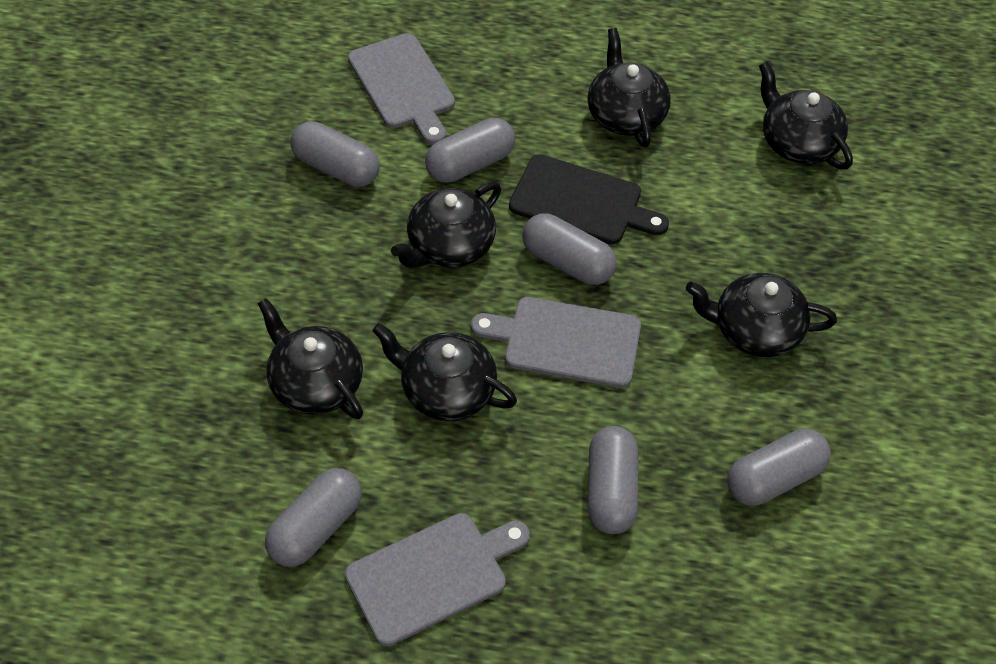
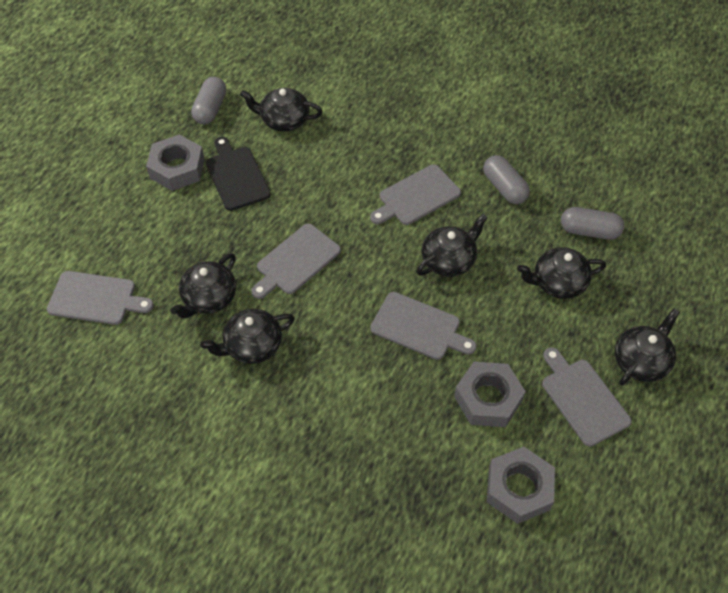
grey capsule: 6 -> 3
grey cutting board: 3 -> 5
grey nut: 0 -> 3

